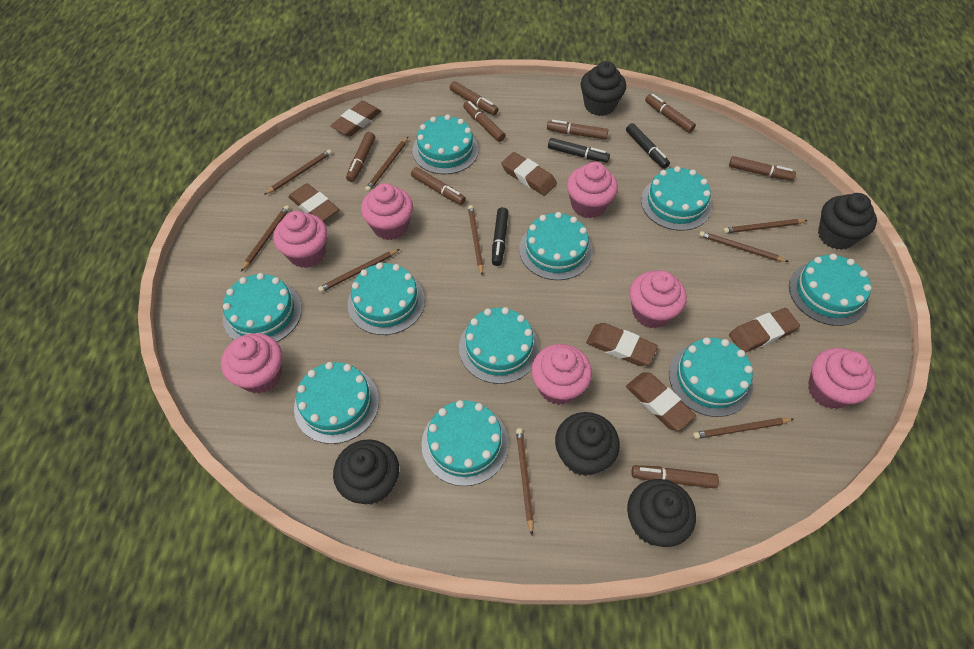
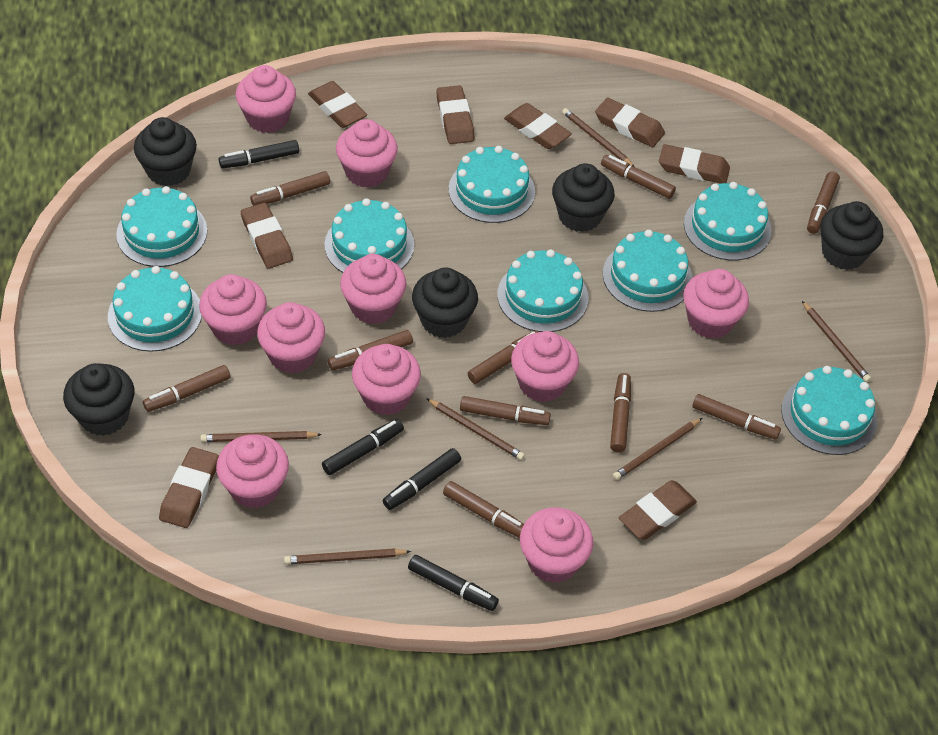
black marker: 3 -> 4
brown eraser: 6 -> 8
brown marker: 8 -> 10
brown pencil: 9 -> 6
pink cupcake: 7 -> 10
turquoise cake: 10 -> 8

